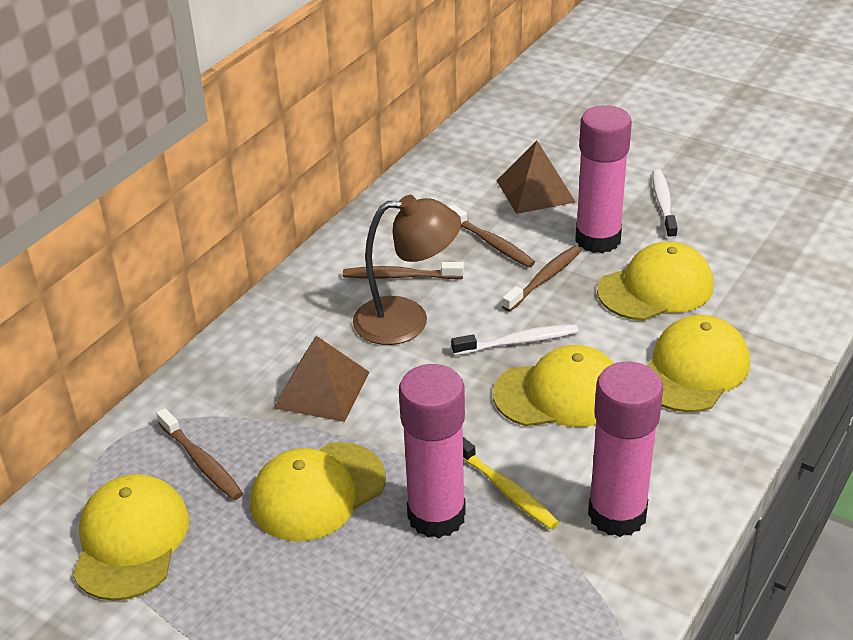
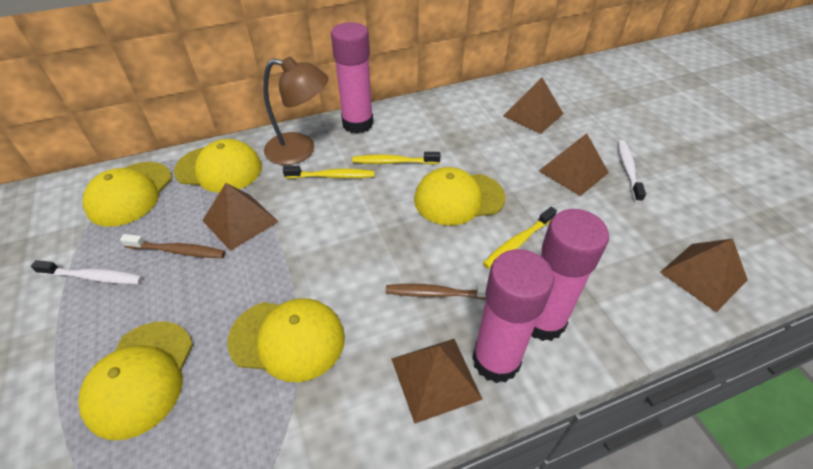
brown pyramid: 2 -> 5
brown toothbrush: 4 -> 2
yellow toothbrush: 1 -> 3

